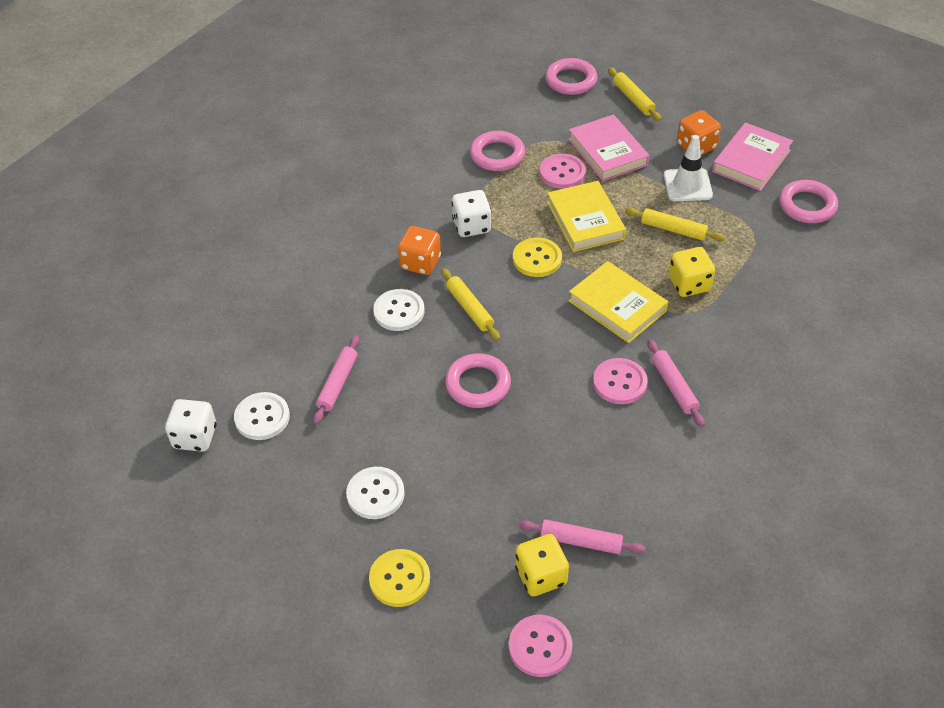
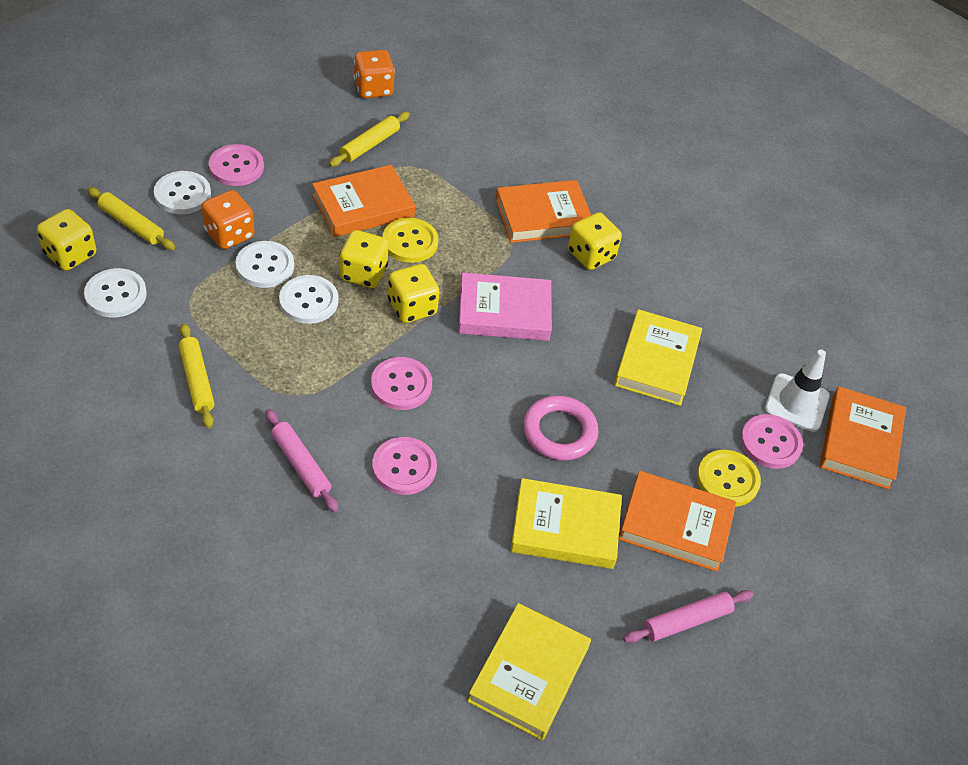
orange book: 0 -> 4
pink book: 2 -> 1
pink button: 3 -> 4
pink ring: 4 -> 1
pink rolling pin: 3 -> 2
white button: 3 -> 4
white dice: 2 -> 0
yellow book: 2 -> 3
yellow dice: 2 -> 4

